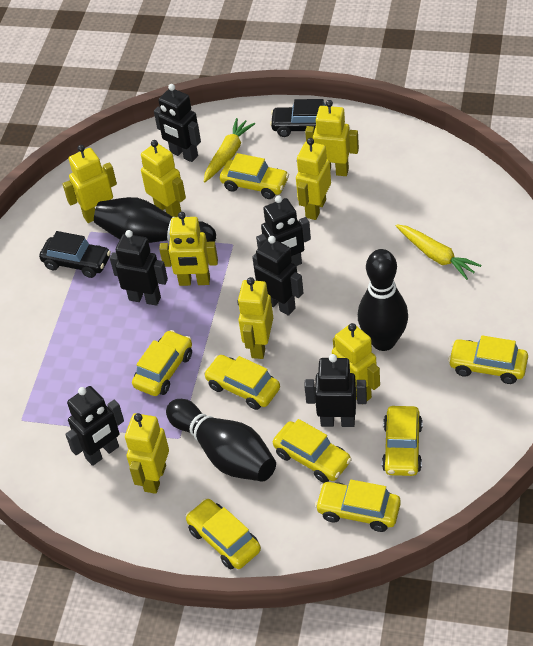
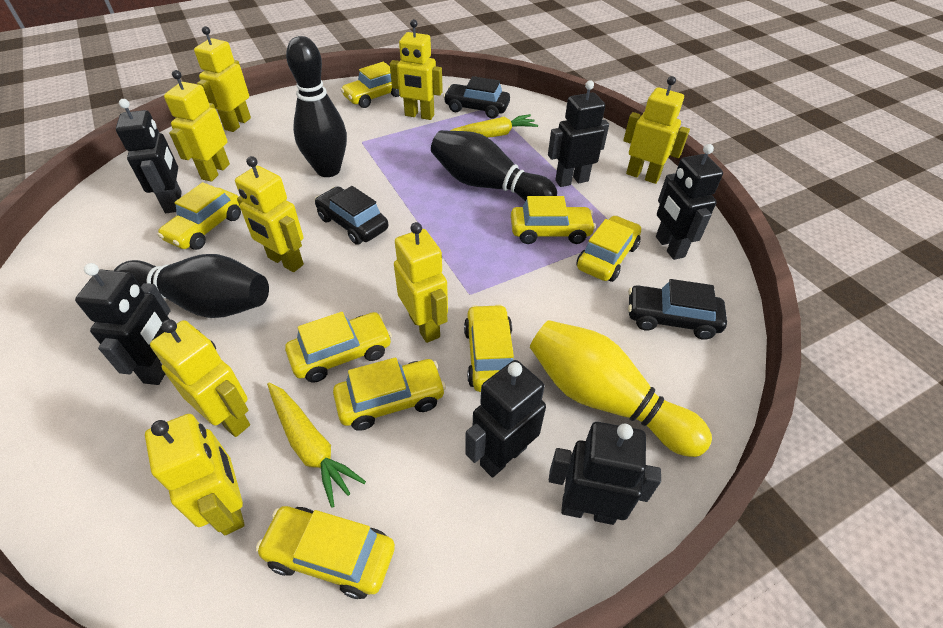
black car: 2 -> 3
yellow bowling pin: 0 -> 1

